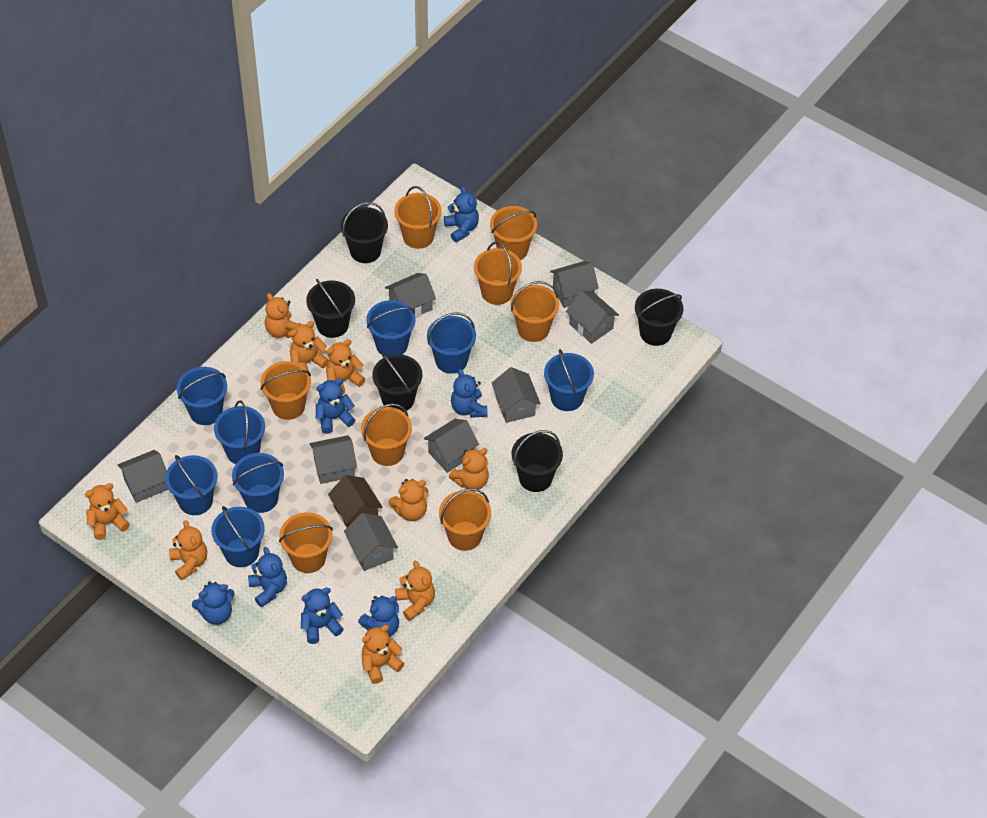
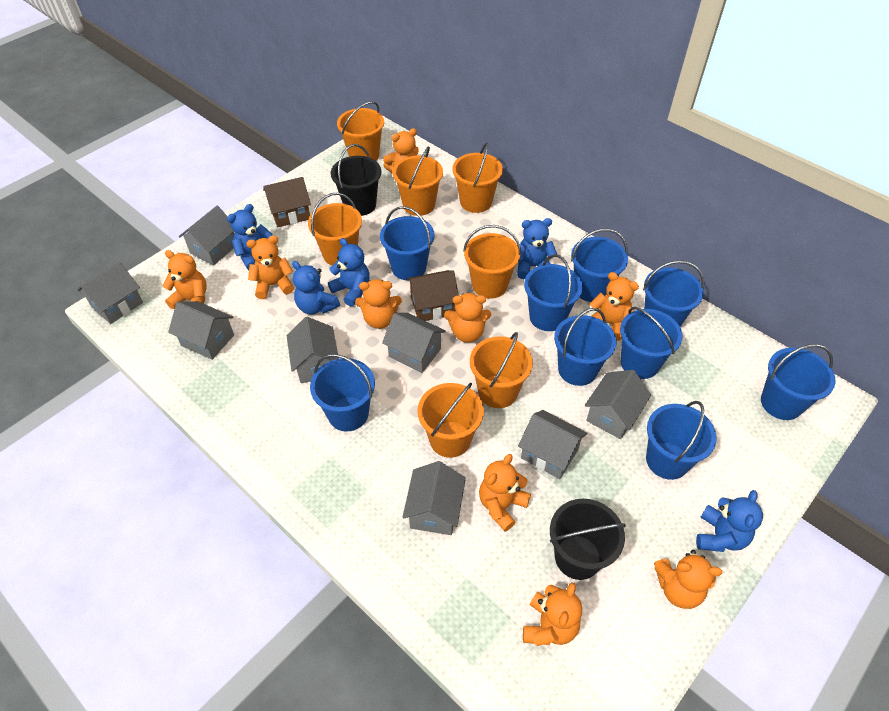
black bucket: 5 -> 2
blue bucket: 8 -> 9
blue teddy bear: 7 -> 5
brown house: 1 -> 2
orange bucket: 8 -> 7

